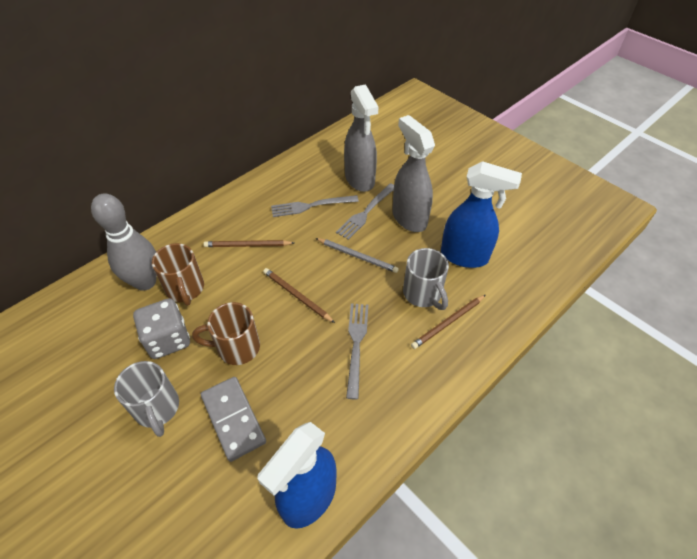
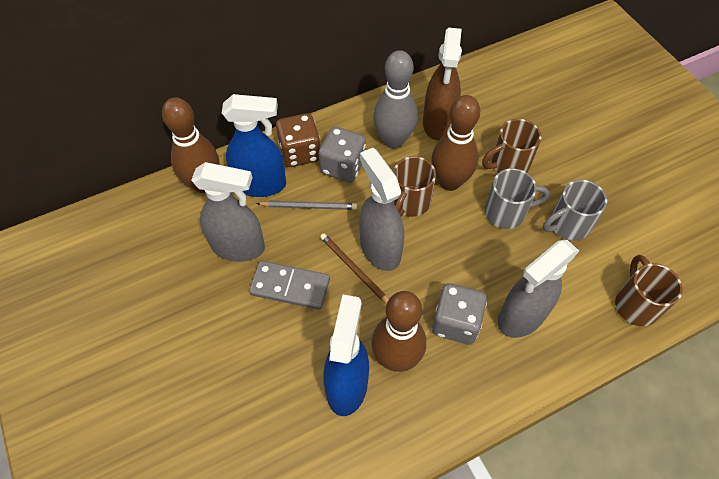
brown bowling pin: 0 -> 3
brown dice: 0 -> 1
brown mug: 2 -> 3
brown pencil: 3 -> 1
brown spray bottle: 0 -> 1
grey dice: 1 -> 2
grey fork: 3 -> 0
grey spray bottle: 2 -> 3

